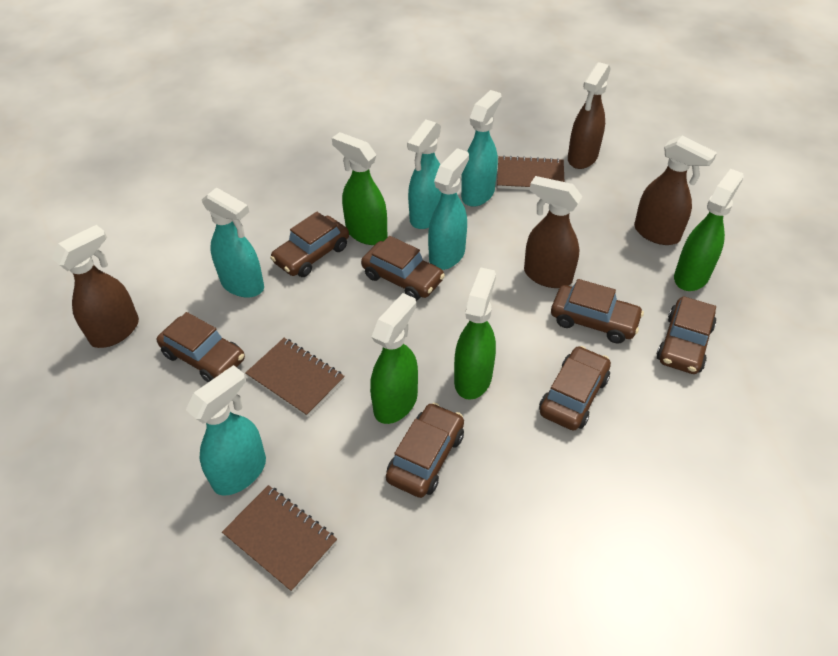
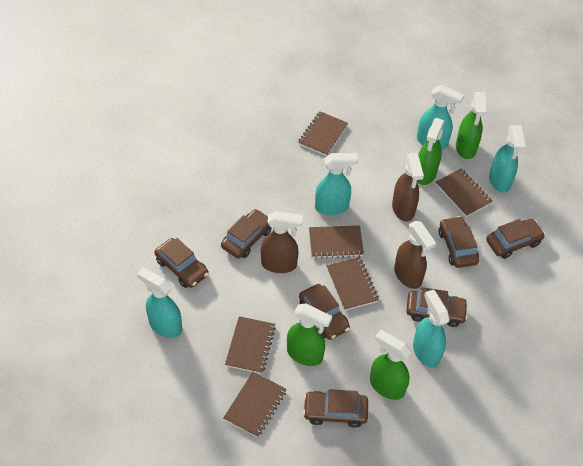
brown notebook: 3 -> 6
brown spray bottle: 4 -> 3

